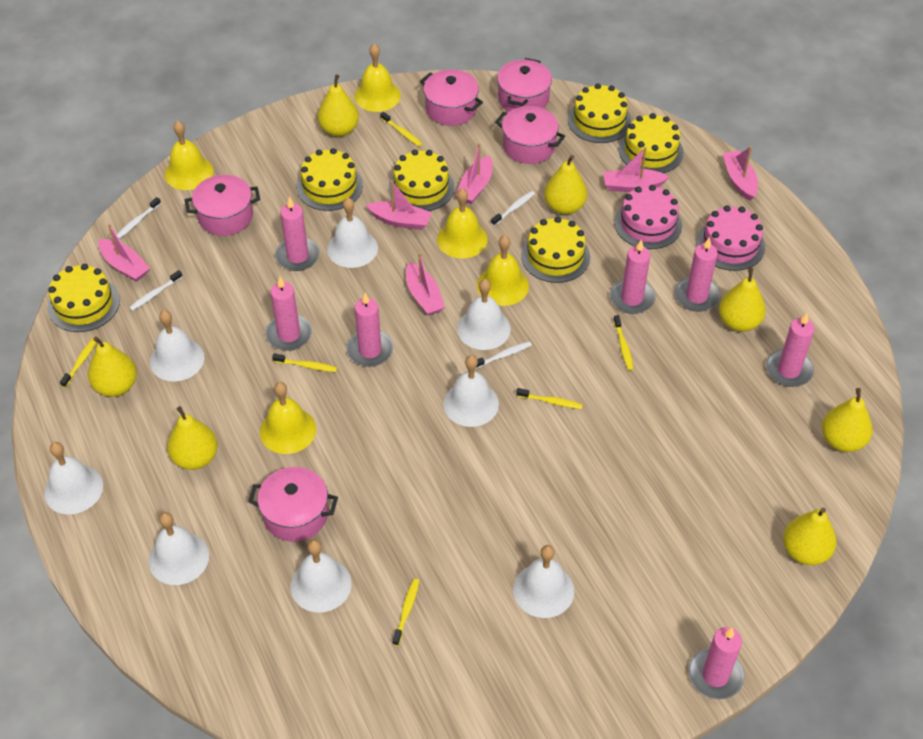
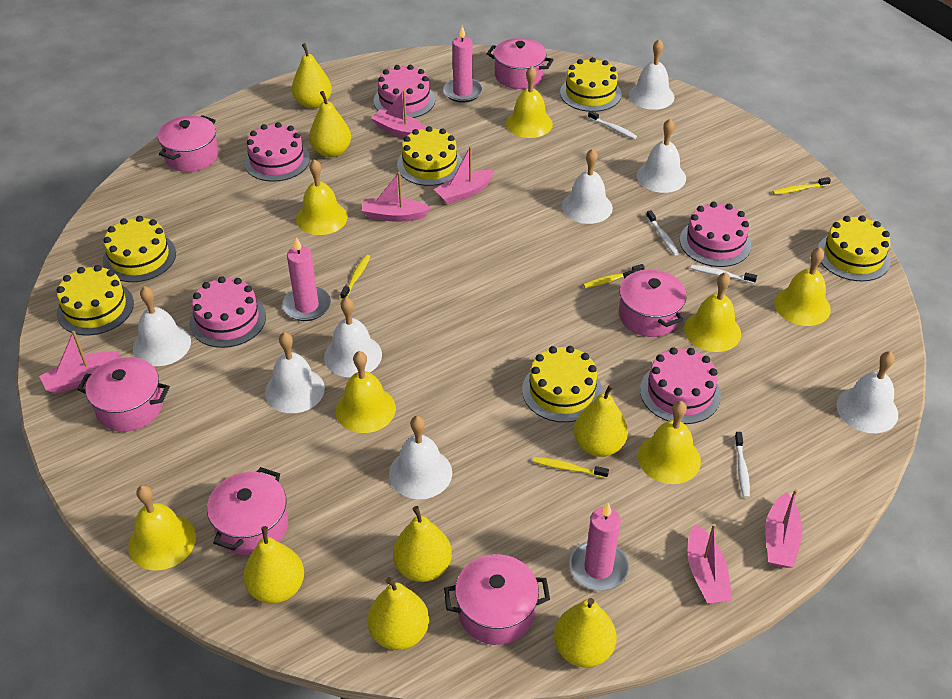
pink cake: 2 -> 5
pink candle: 7 -> 3
pink pot: 5 -> 6
yellow bell: 5 -> 7
yellow toothbrush: 6 -> 4

